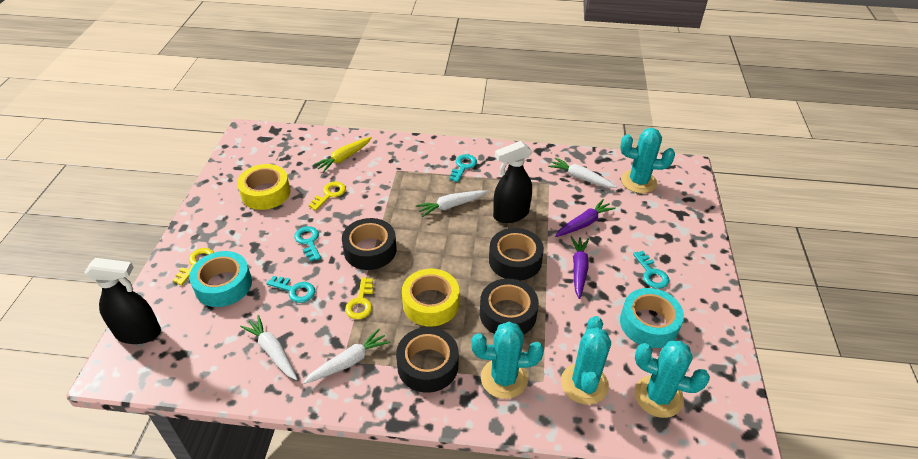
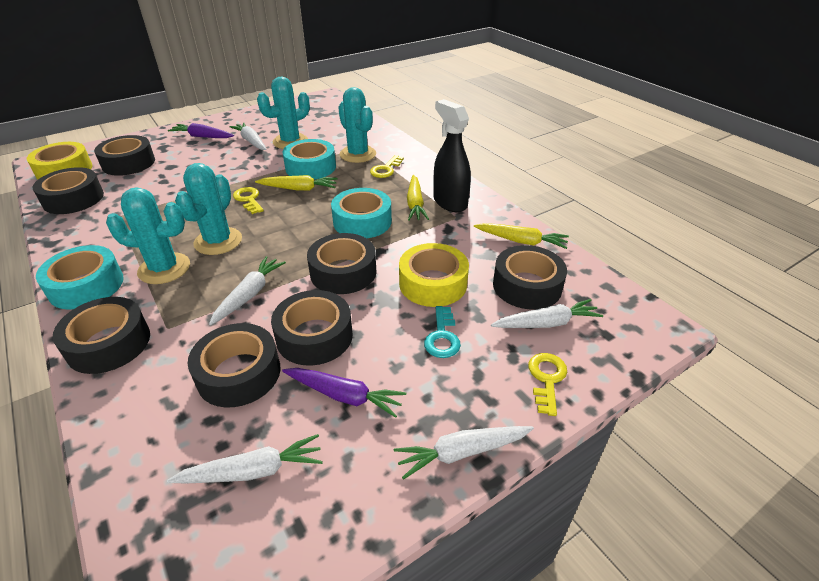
black spray bottle: 2 -> 1
black tape: 4 -> 7
turquoise key: 4 -> 1
turquoise tape: 2 -> 3
white carrot: 4 -> 5
yellow carrot: 1 -> 3

